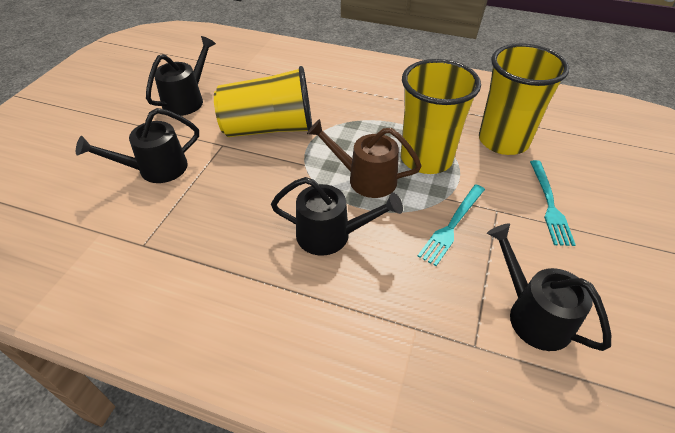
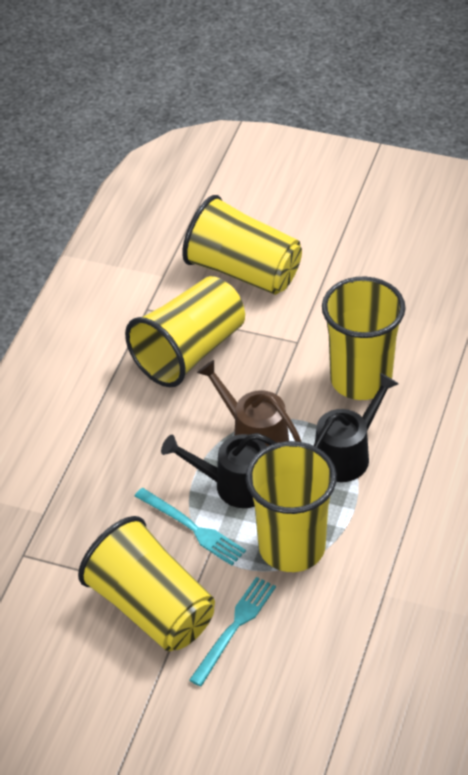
black watering can: 4 -> 2
yellow cup: 3 -> 5

